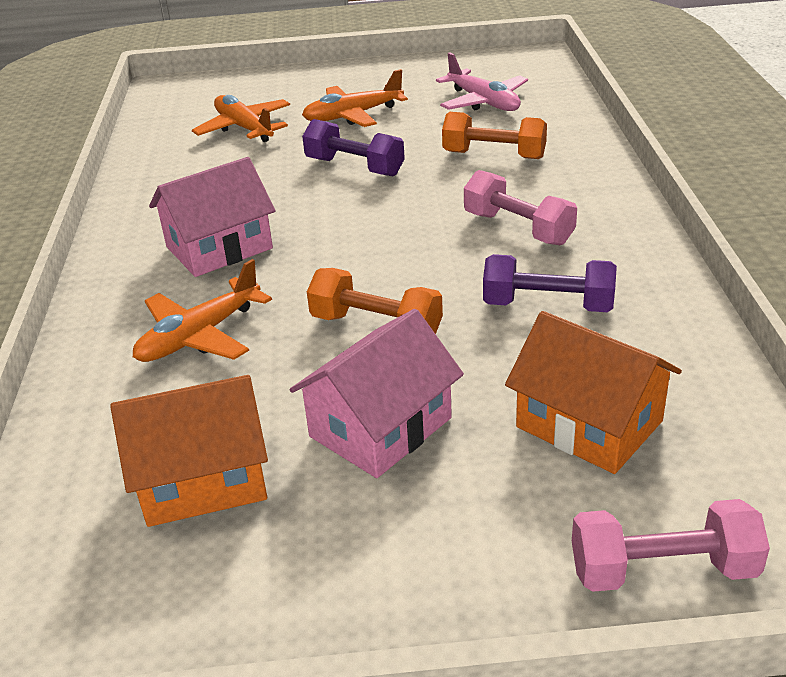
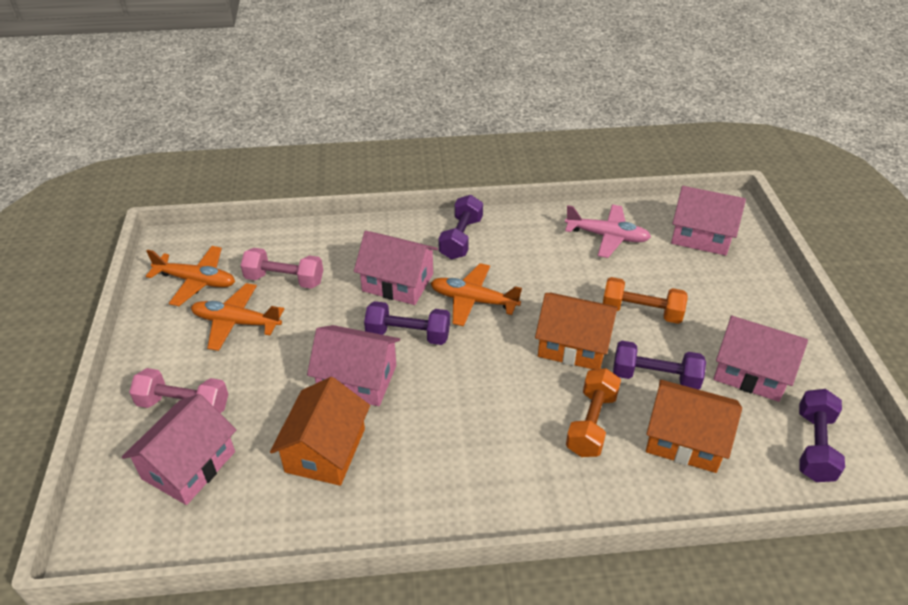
orange house: 2 -> 3
pink house: 2 -> 5
purple dumbbell: 2 -> 4

